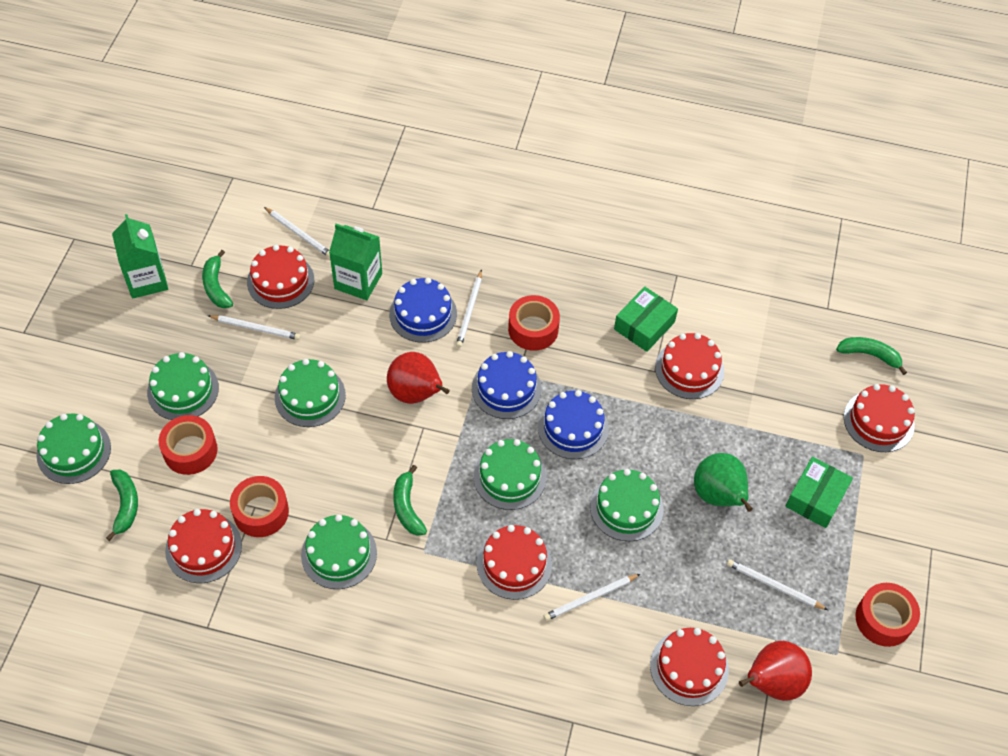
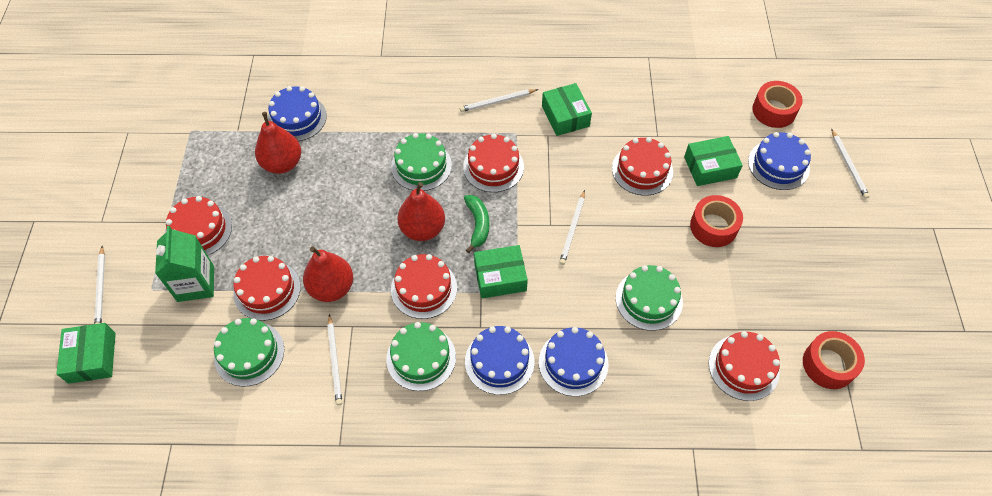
blue cake: 3 -> 4
green banana: 4 -> 1
green box: 2 -> 4
green cake: 6 -> 4
green carton: 2 -> 1
green pear: 1 -> 0
red pear: 2 -> 3
red tape: 4 -> 3

